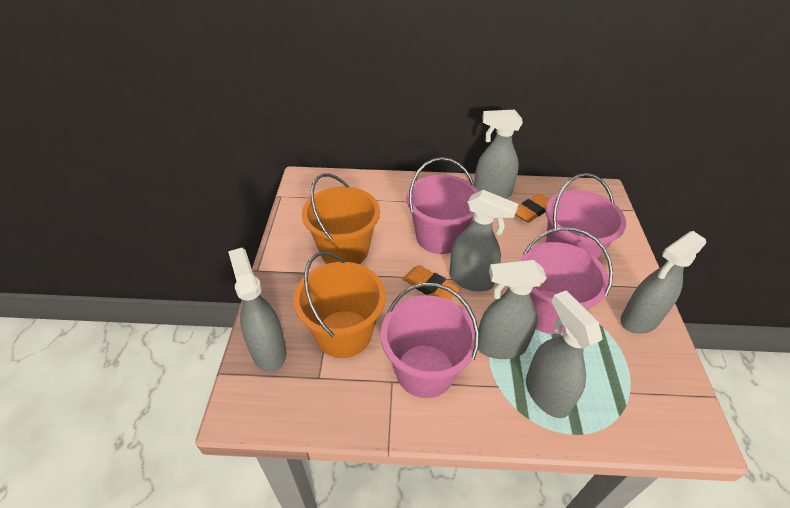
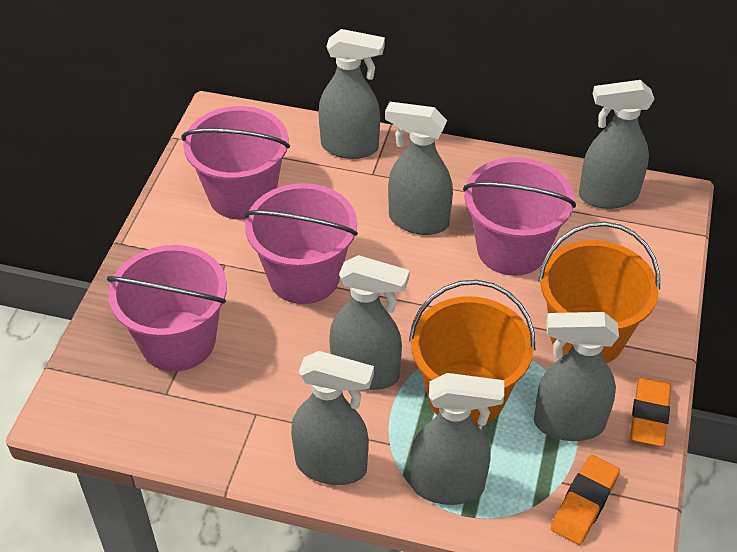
grey spray bottle: 6 -> 7

